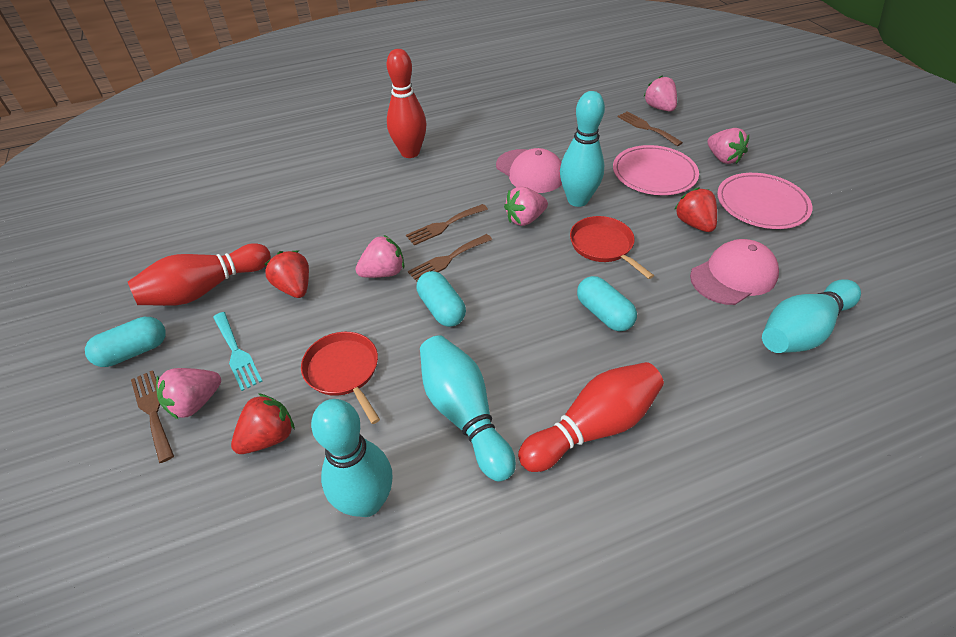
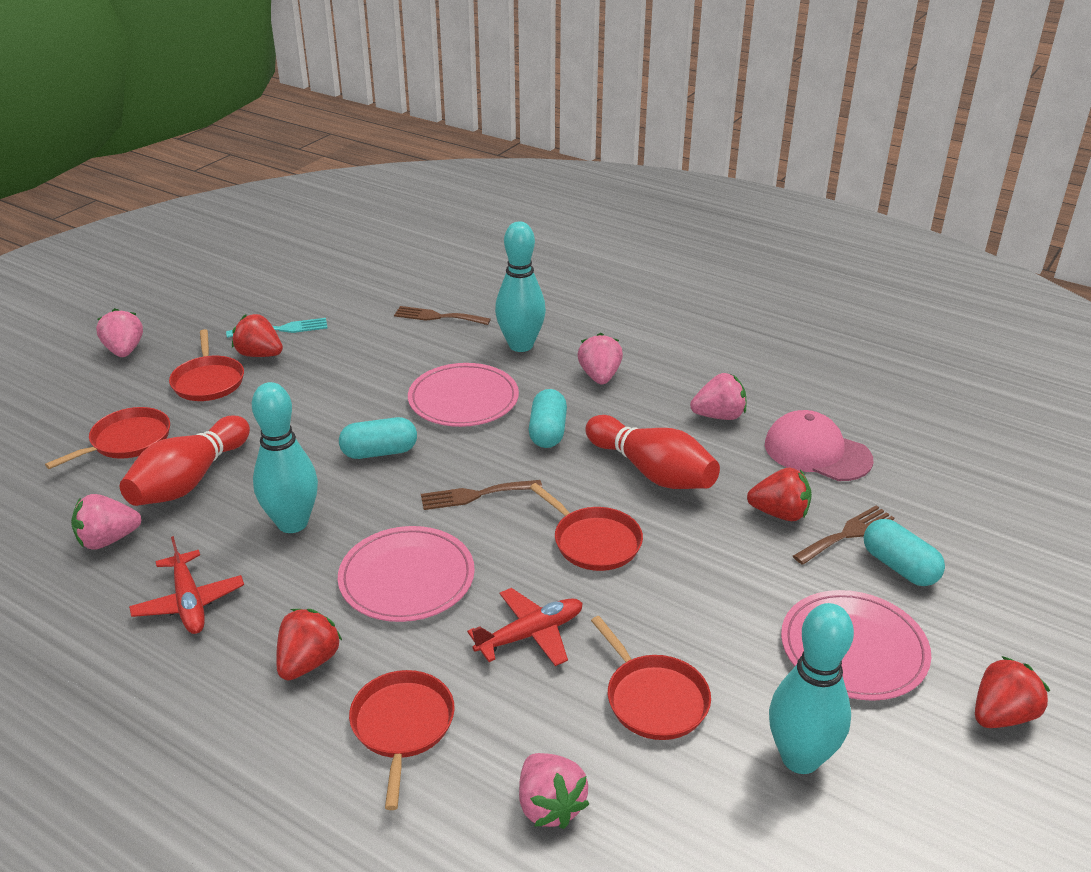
brown fork: 4 -> 3
pink cap: 2 -> 1
pink plate: 2 -> 3
red bowling pin: 3 -> 2
red pan: 2 -> 5
red plane: 0 -> 2
red strawberry: 3 -> 4
turquoise bowling pin: 4 -> 3

